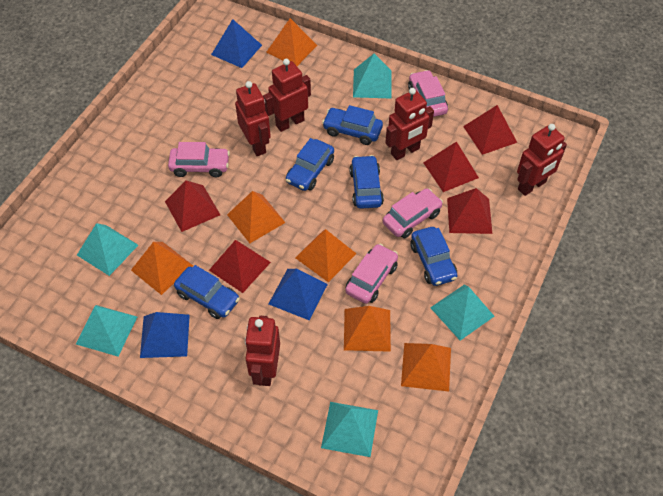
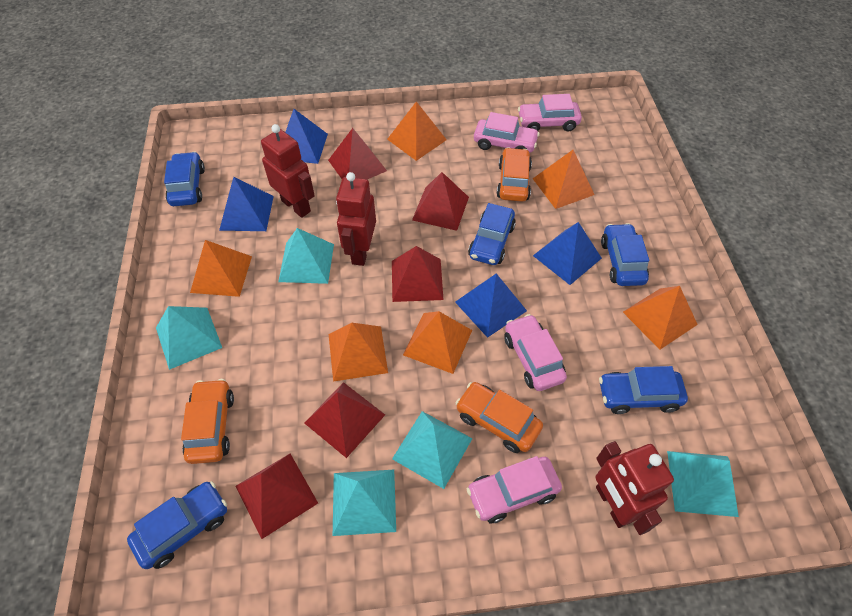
blue pyramid: 3 -> 4
orange car: 0 -> 3
red robot: 5 -> 3

